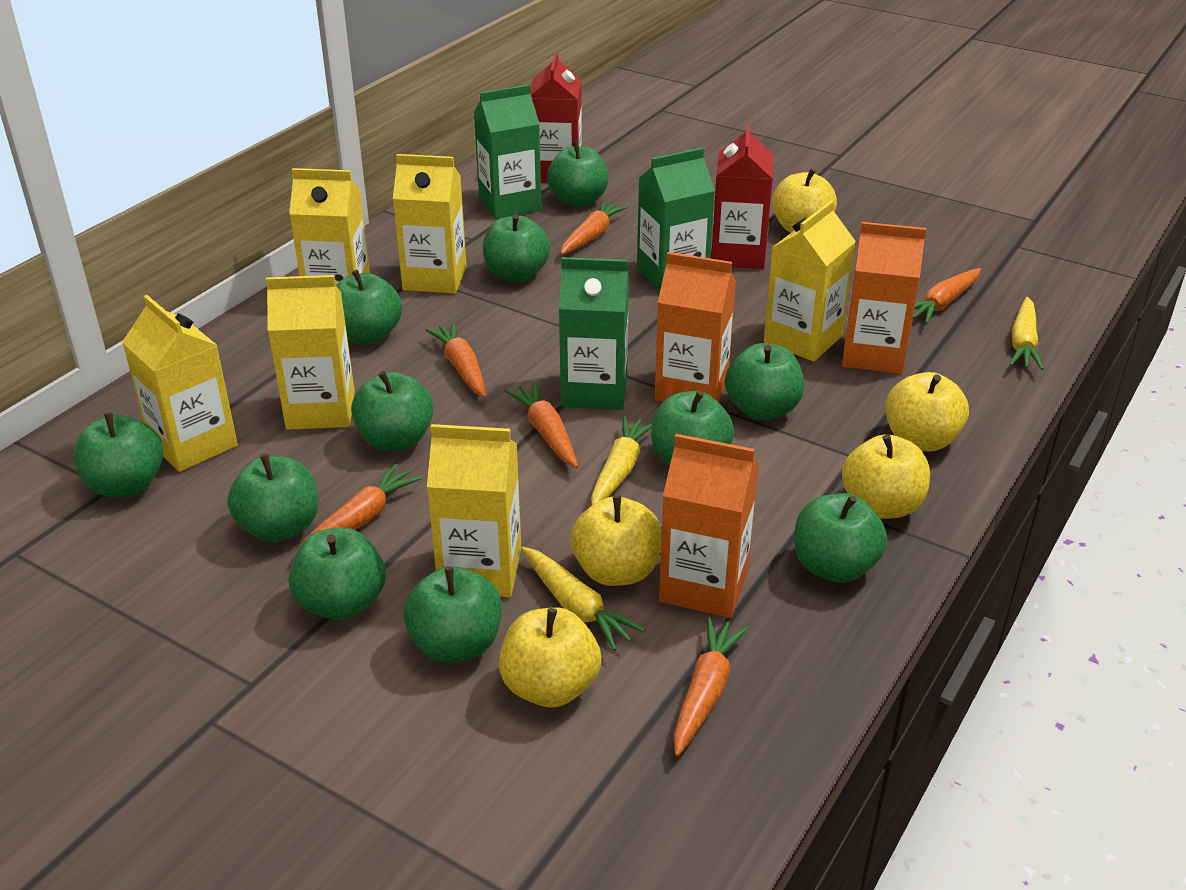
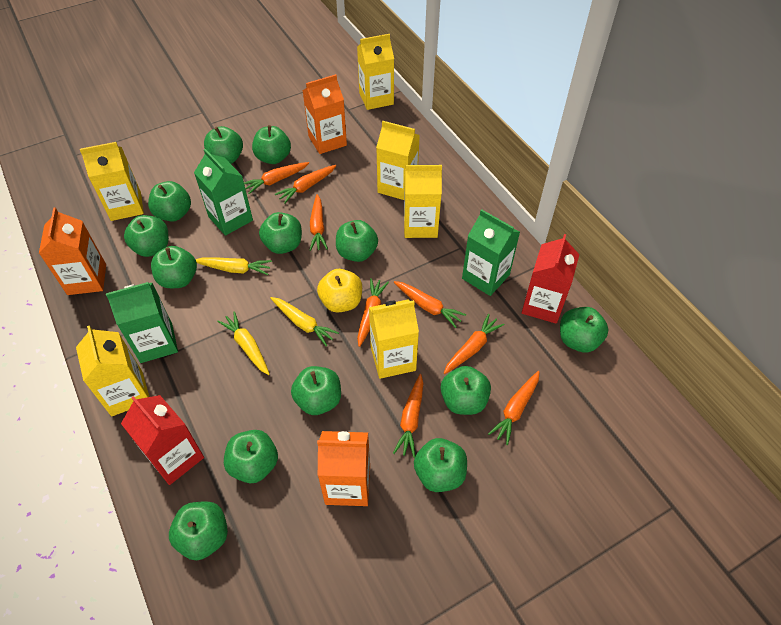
green apple: 11 -> 13
orange carrot: 6 -> 8
yellow apple: 5 -> 1

